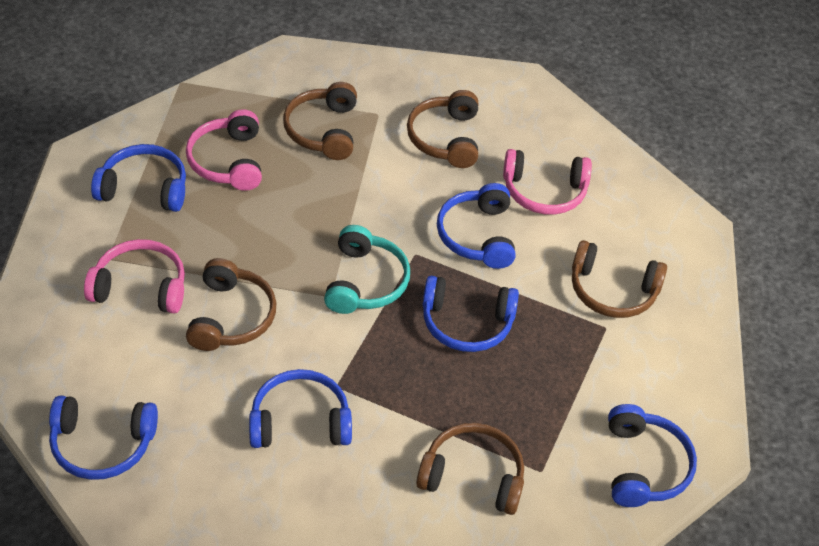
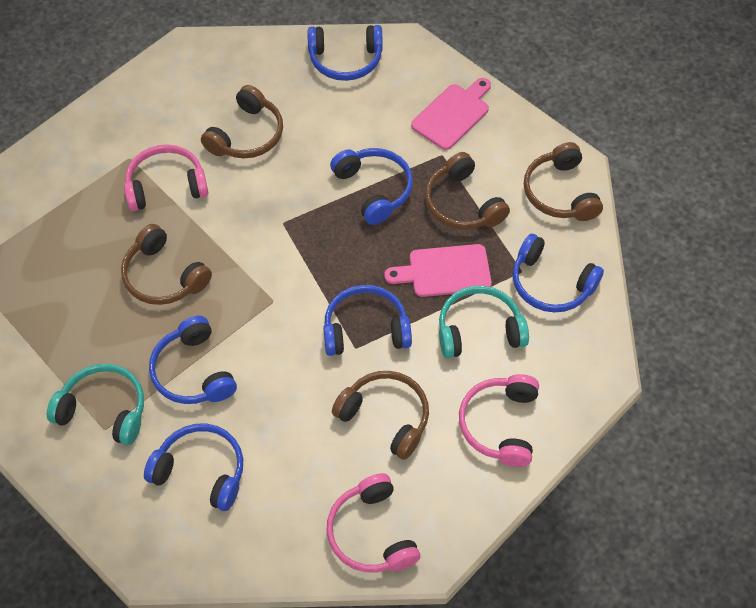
pink cutting board: 0 -> 2
turquoise headphones: 1 -> 2

